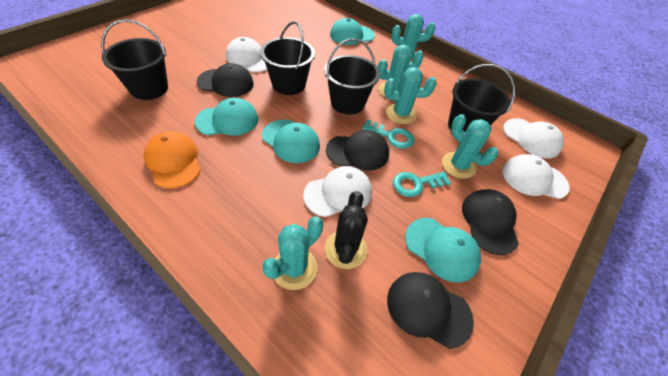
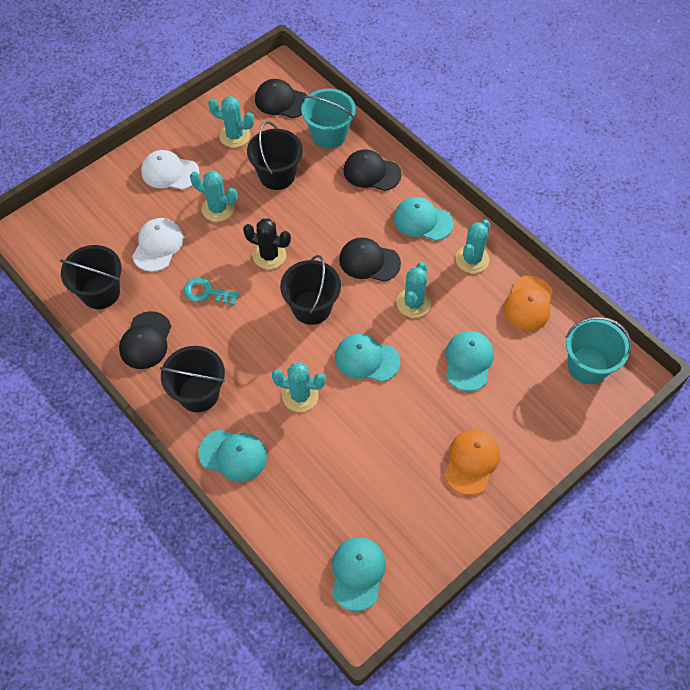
orange cap: 1 -> 2
turquoise bucket: 0 -> 2
turquoise cap: 4 -> 5
turquoise key: 2 -> 1
white cap: 4 -> 2

